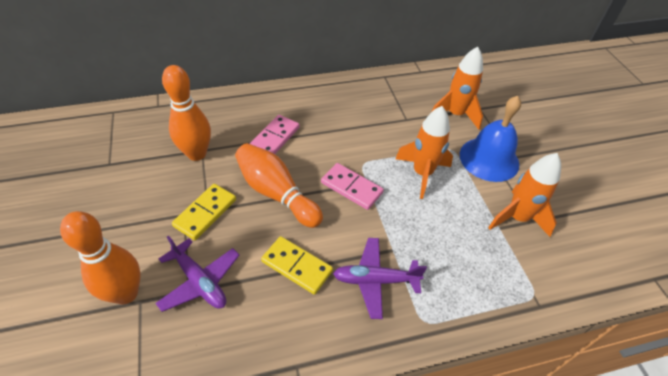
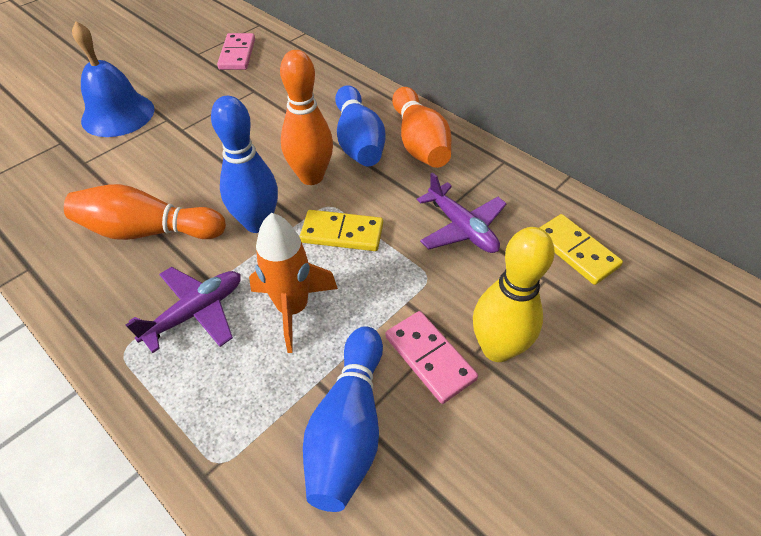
blue bowling pin: 0 -> 3
orange rocket: 3 -> 1
yellow bowling pin: 0 -> 1

